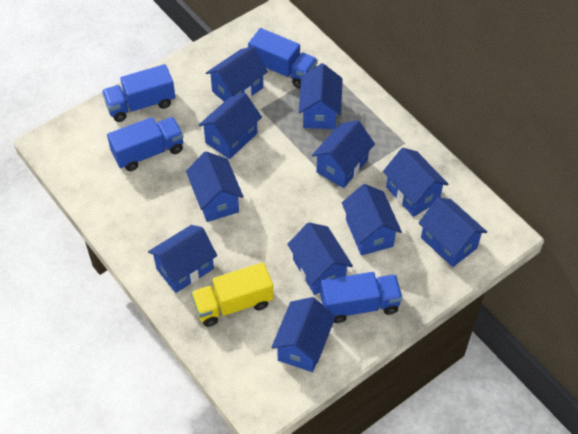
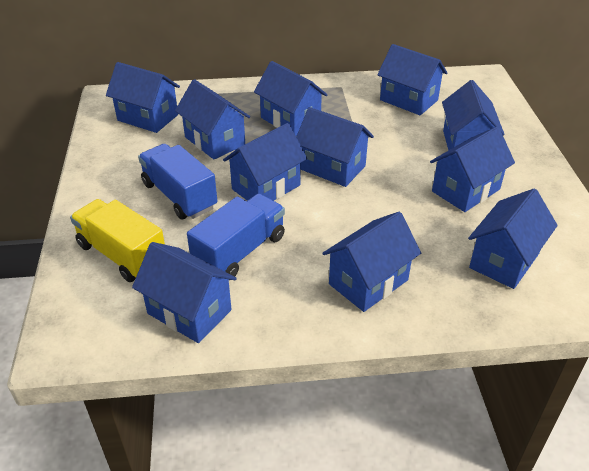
blue truck: 4 -> 2

